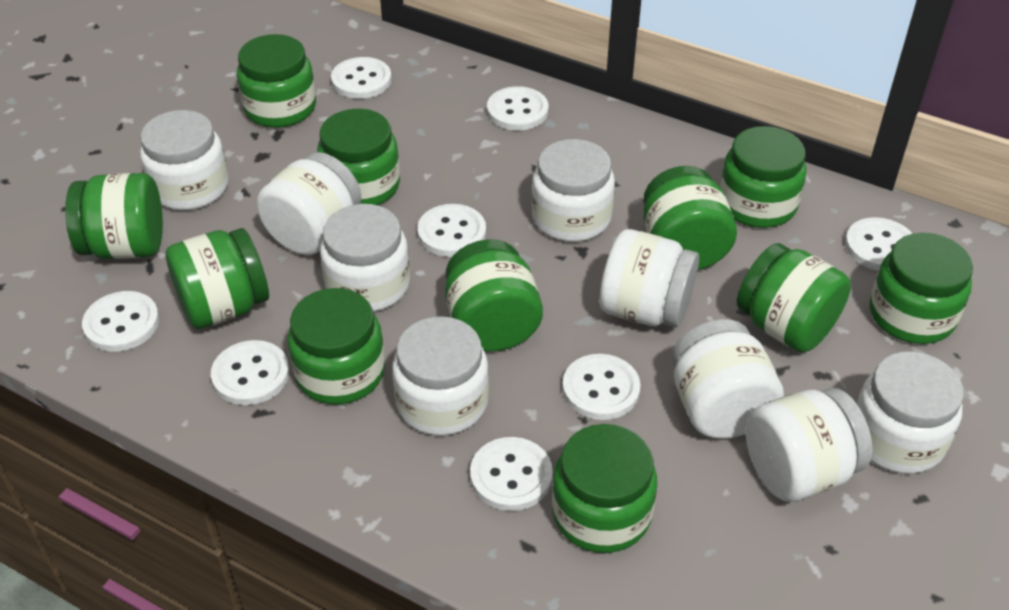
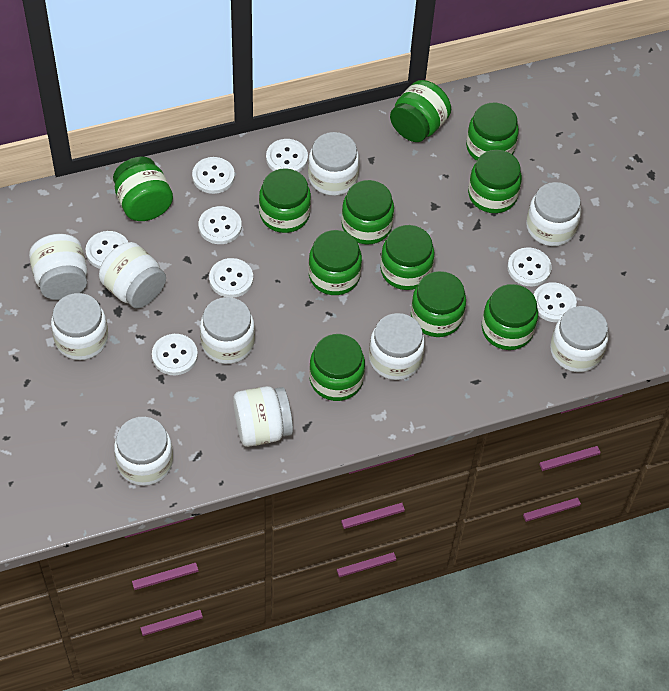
white jar: 9 -> 10

